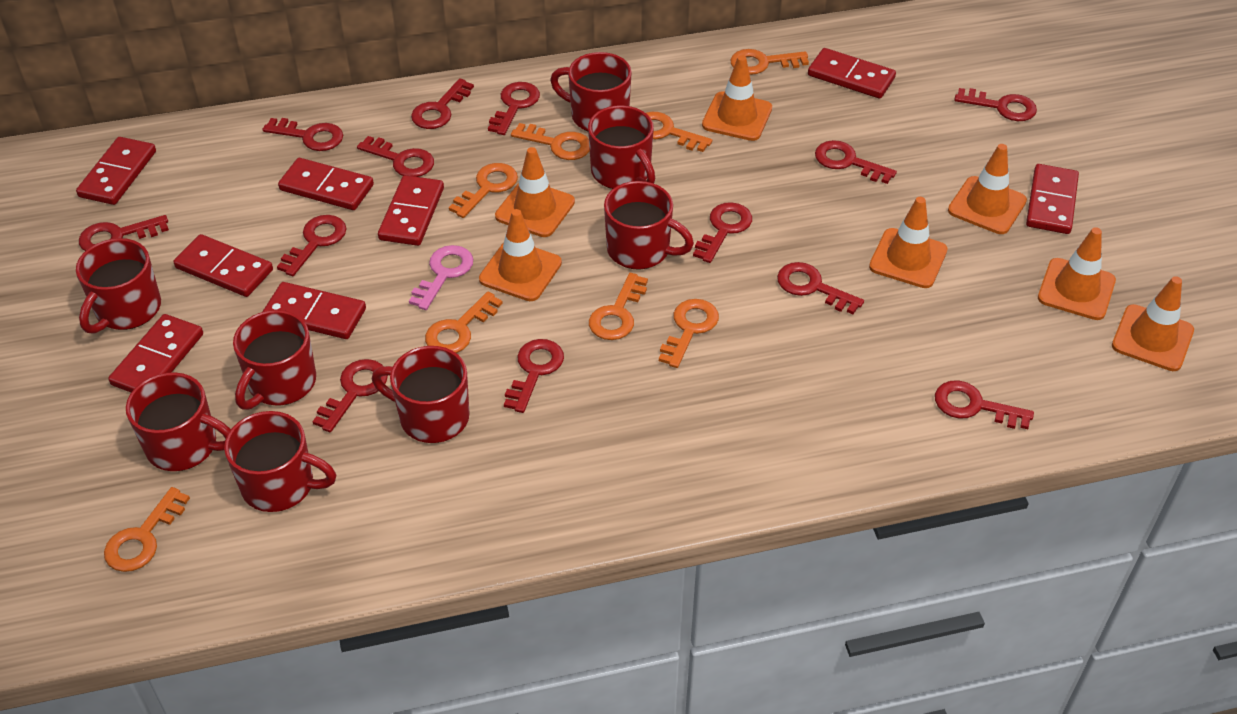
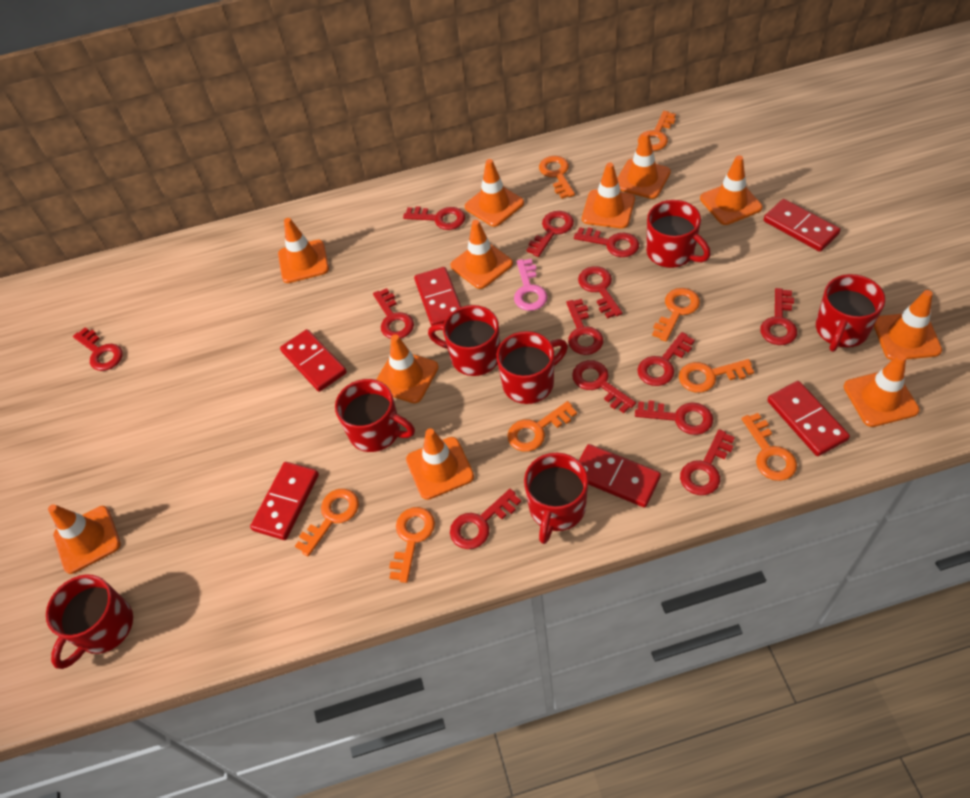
orange traffic cone: 7 -> 11
red domino: 8 -> 6
red mug: 8 -> 7

